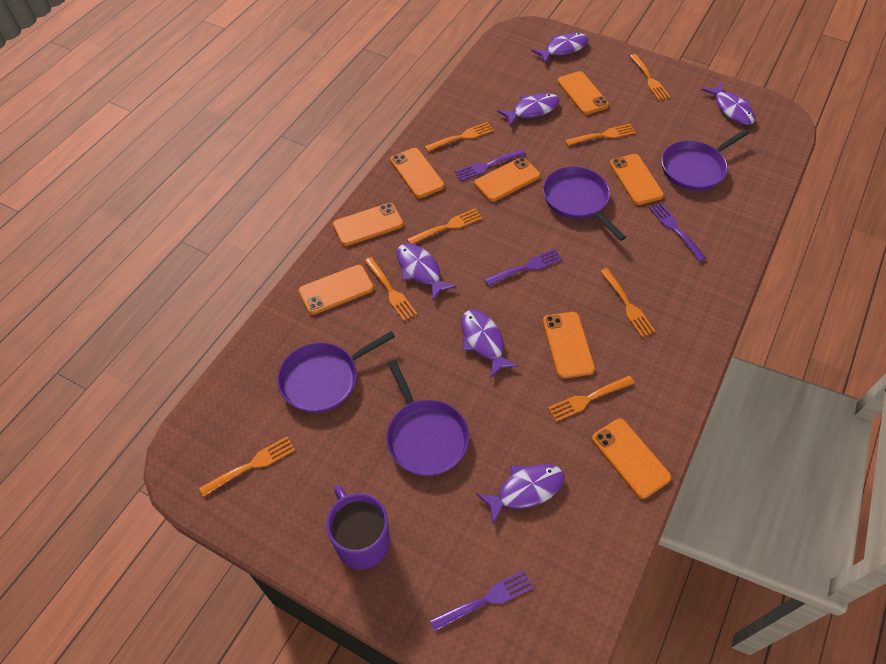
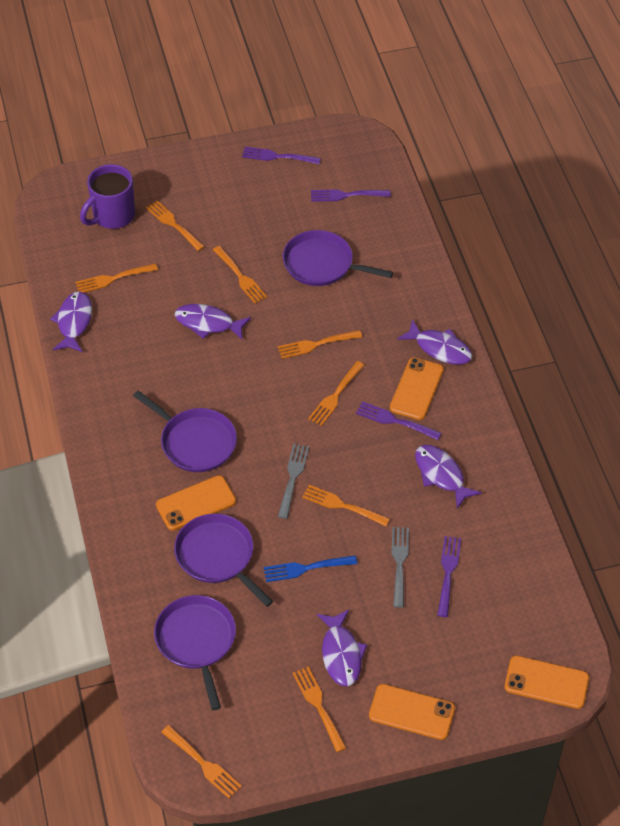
blue fork: 0 -> 1
grey fork: 0 -> 2
orange phone: 8 -> 4
purple fish: 6 -> 5

